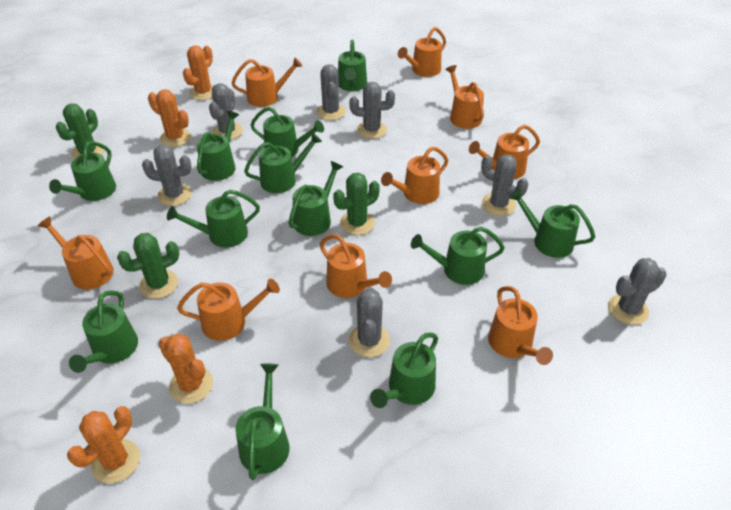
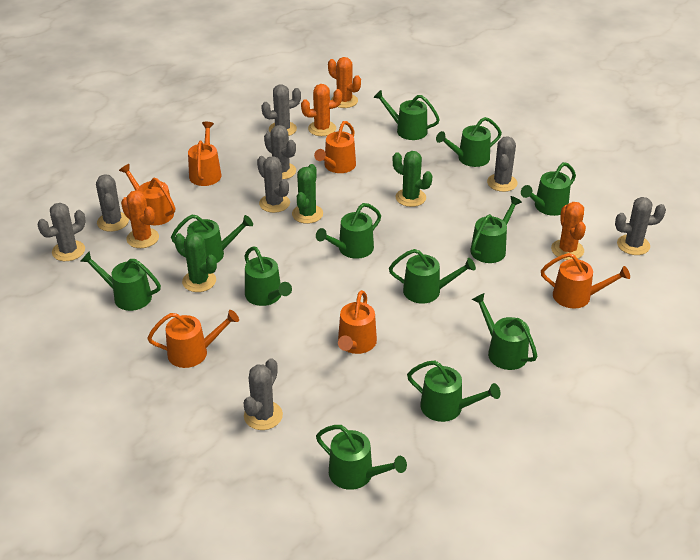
grey cactus: 7 -> 8
orange watering can: 9 -> 6

